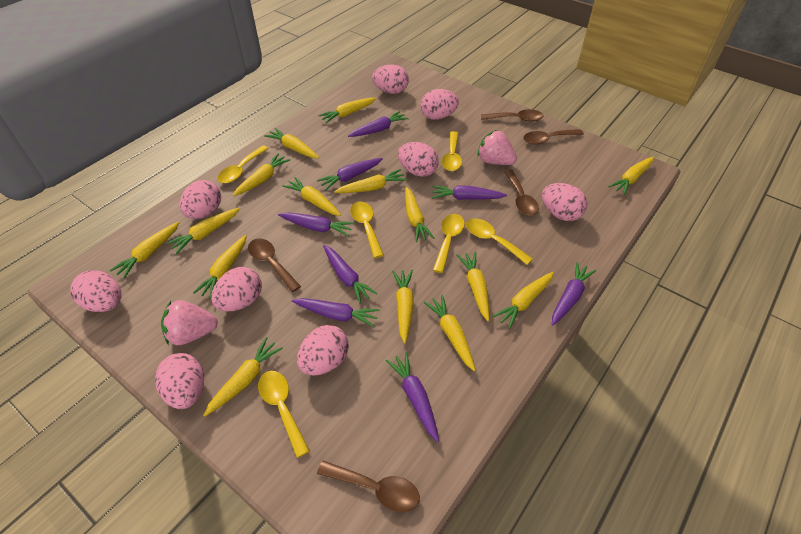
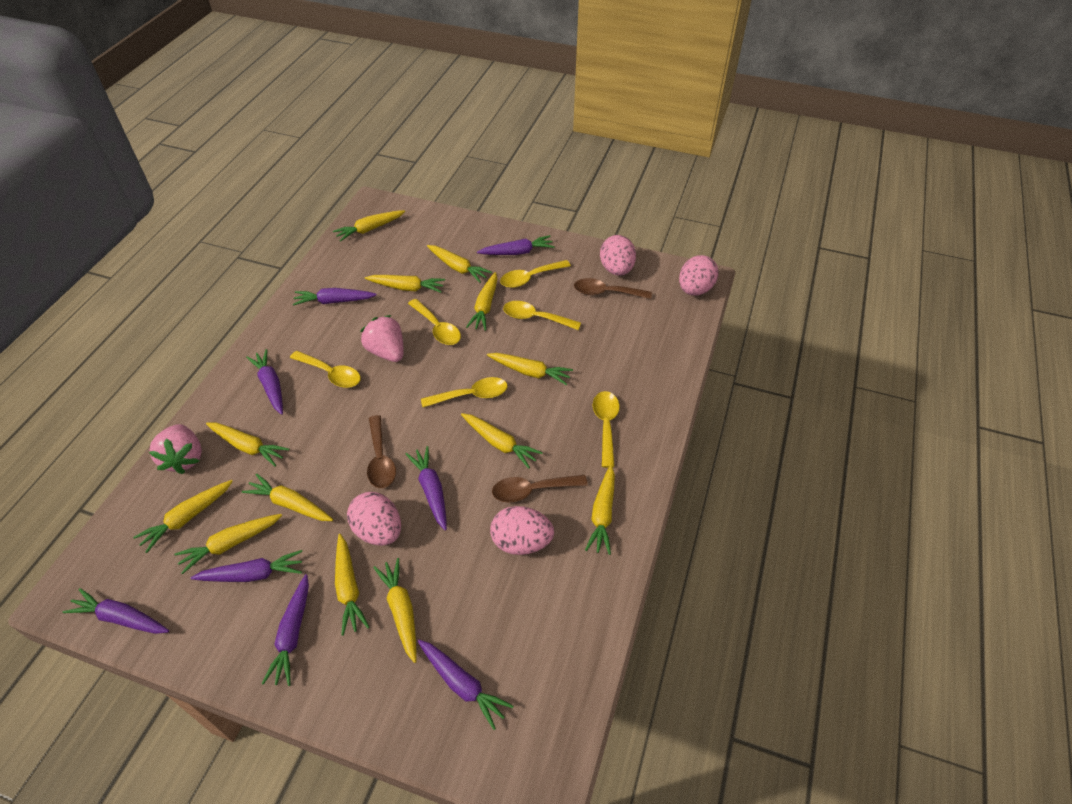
brown spoon: 5 -> 3
pink egg: 9 -> 4
yellow carrot: 15 -> 13

